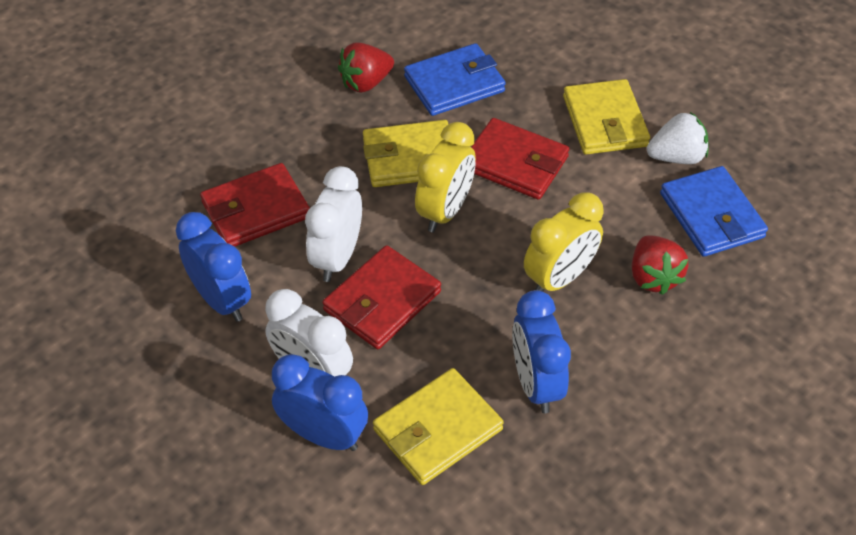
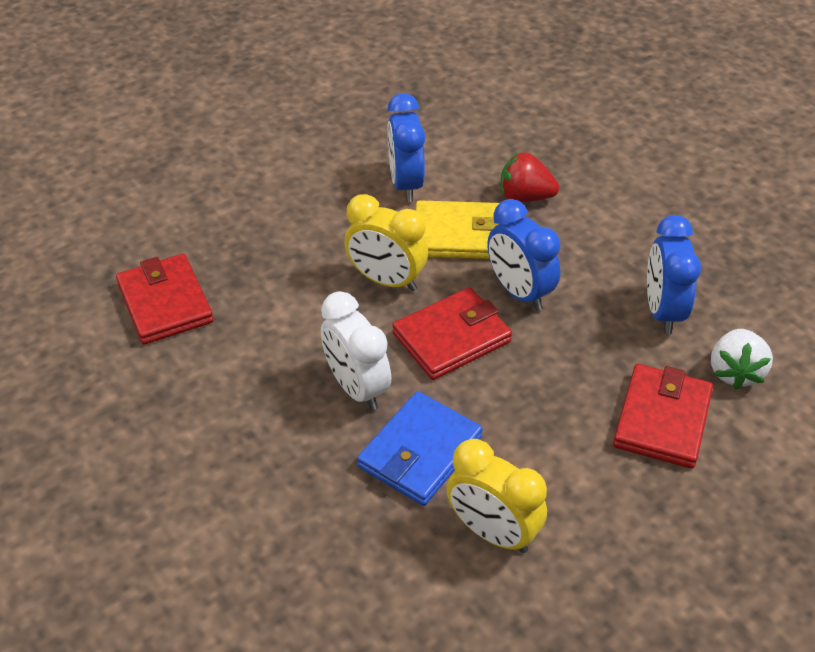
blue wallet: 2 -> 1
red strawberry: 2 -> 1
white clock: 2 -> 1
yellow wallet: 3 -> 1

